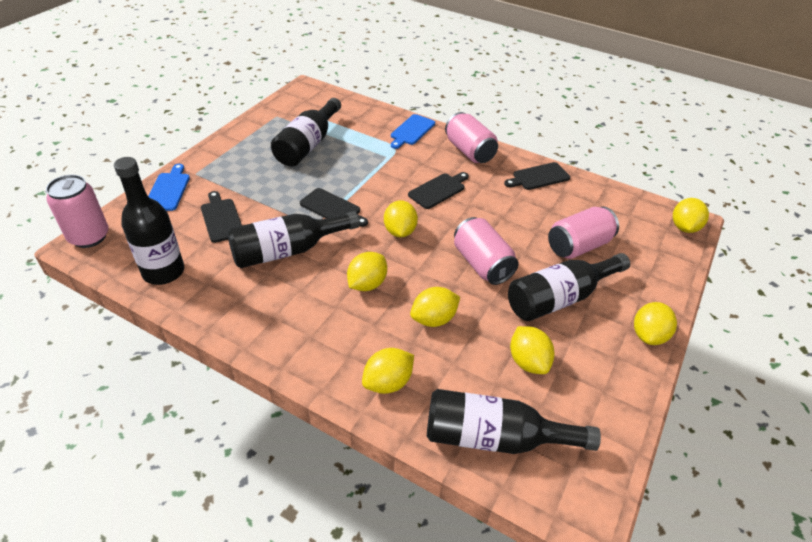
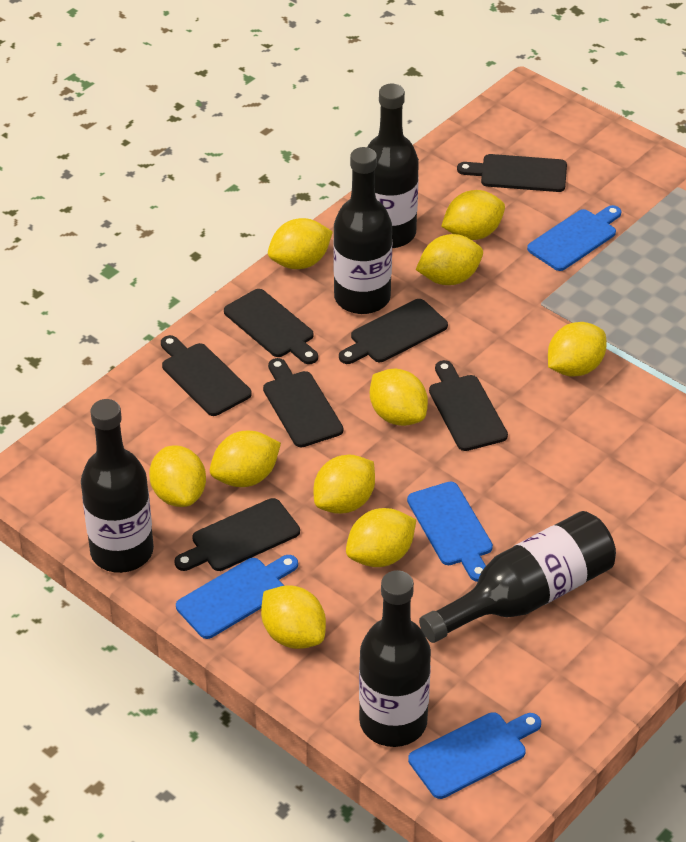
black cutting board: 4 -> 7
blue cutting board: 2 -> 4
pink can: 4 -> 0
yellow lemon: 7 -> 10

